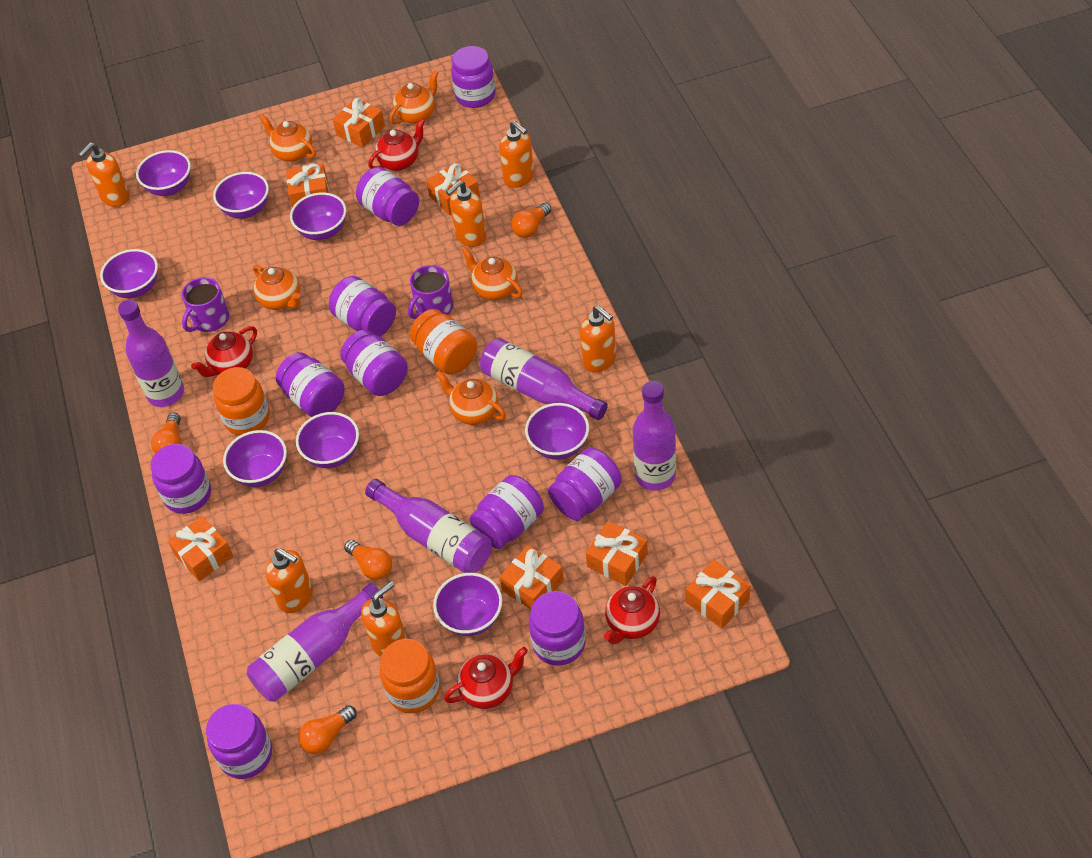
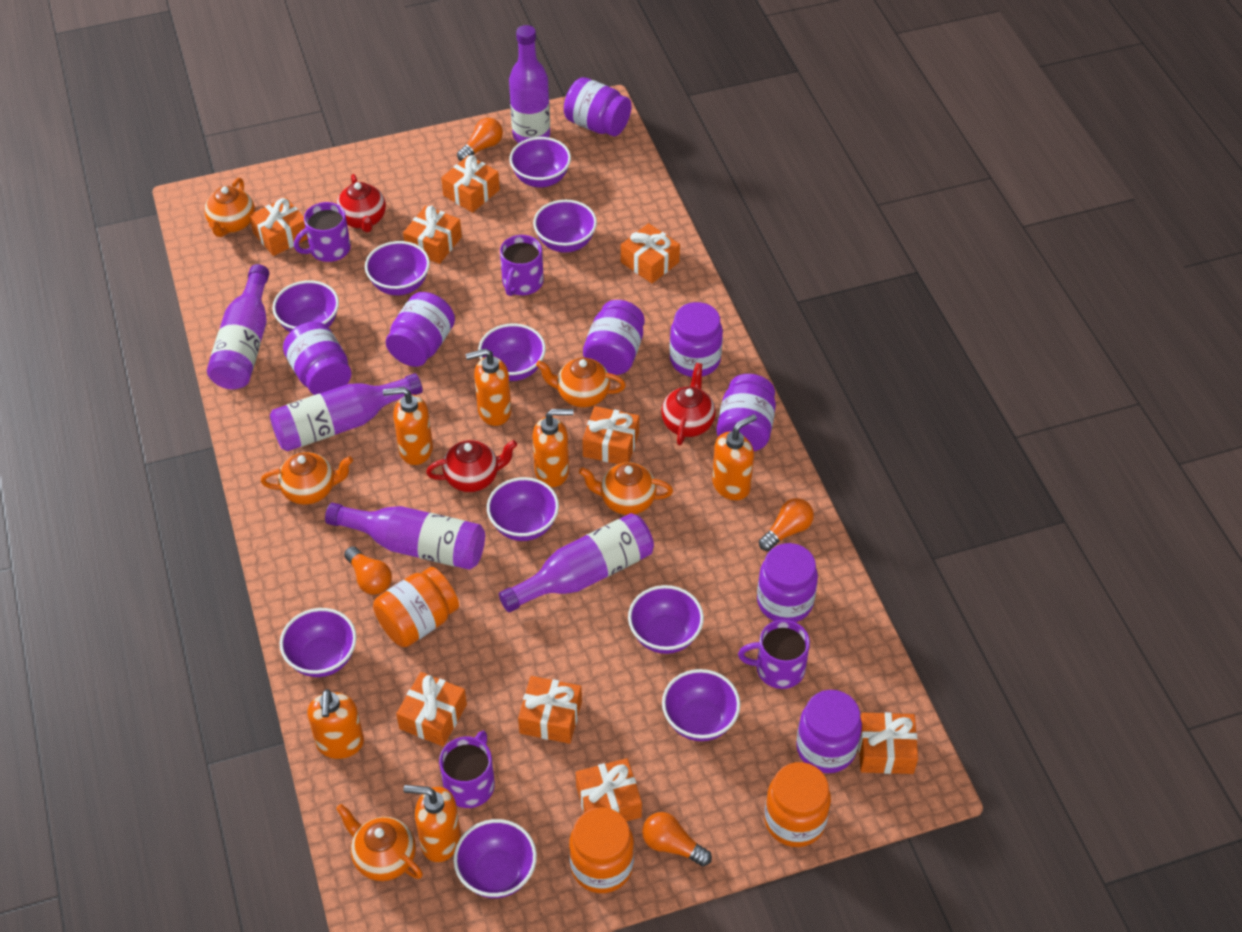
orange gift: 7 -> 9
purple bowl: 8 -> 10
purple jar: 10 -> 8
purple mug: 2 -> 4
red teapot: 4 -> 3

